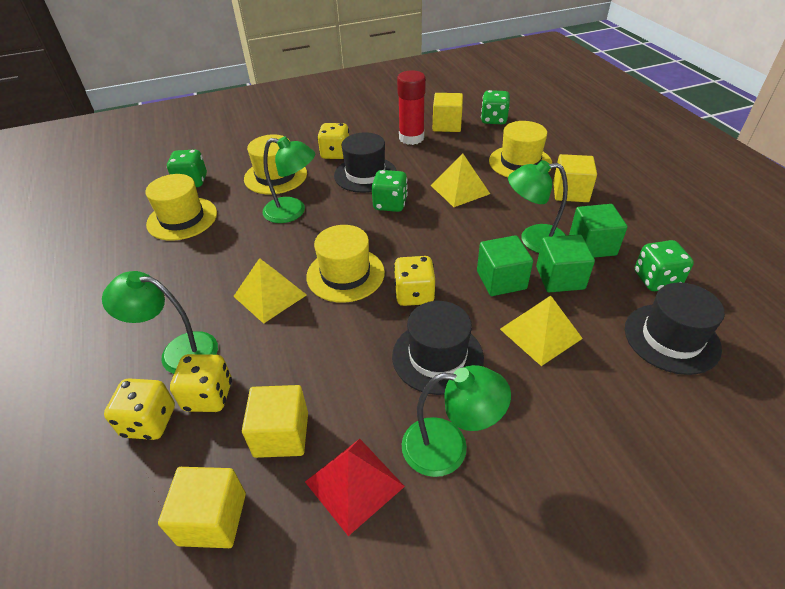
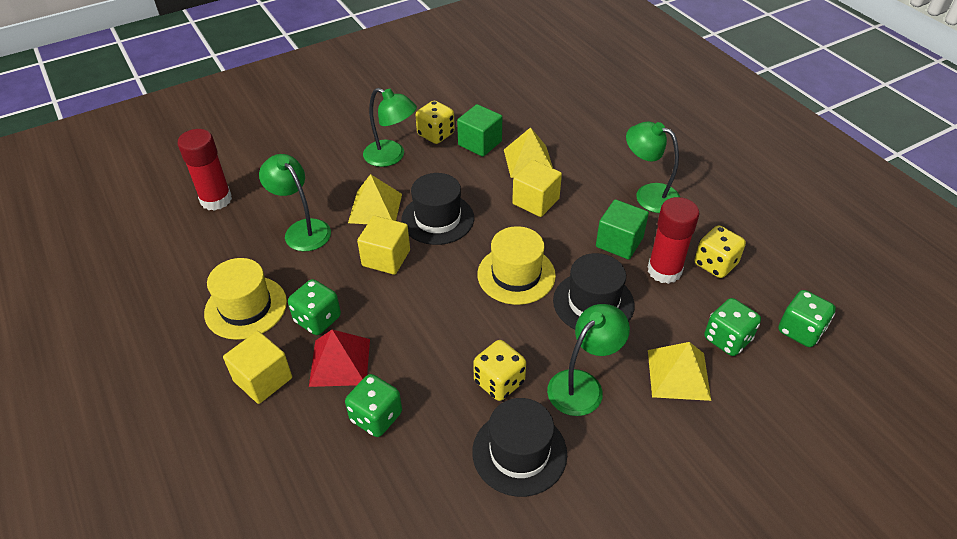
green cube: 3 -> 2
red glue stick: 1 -> 2
yellow cube: 4 -> 3
yellow dice: 4 -> 3
yellow hat: 4 -> 2

